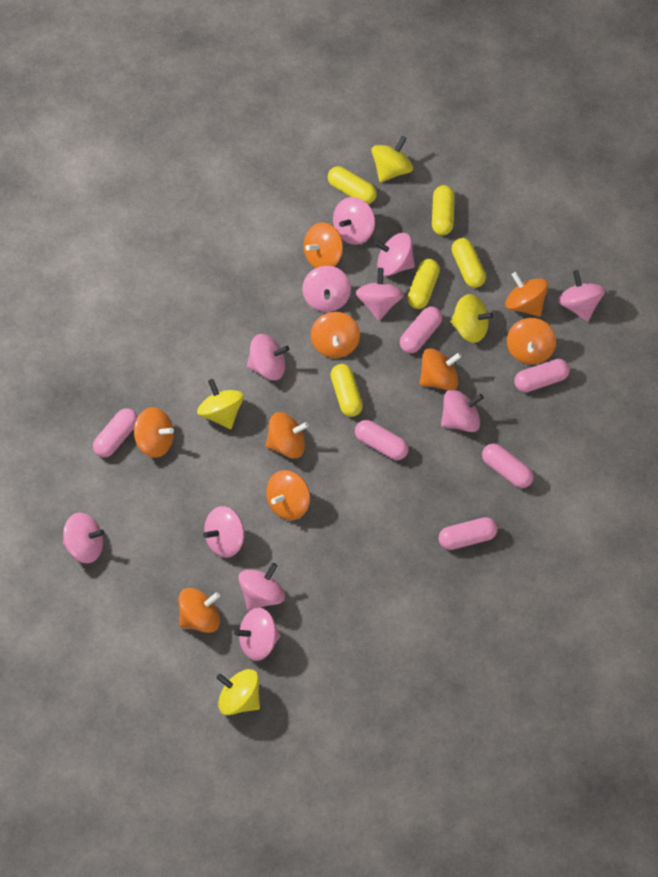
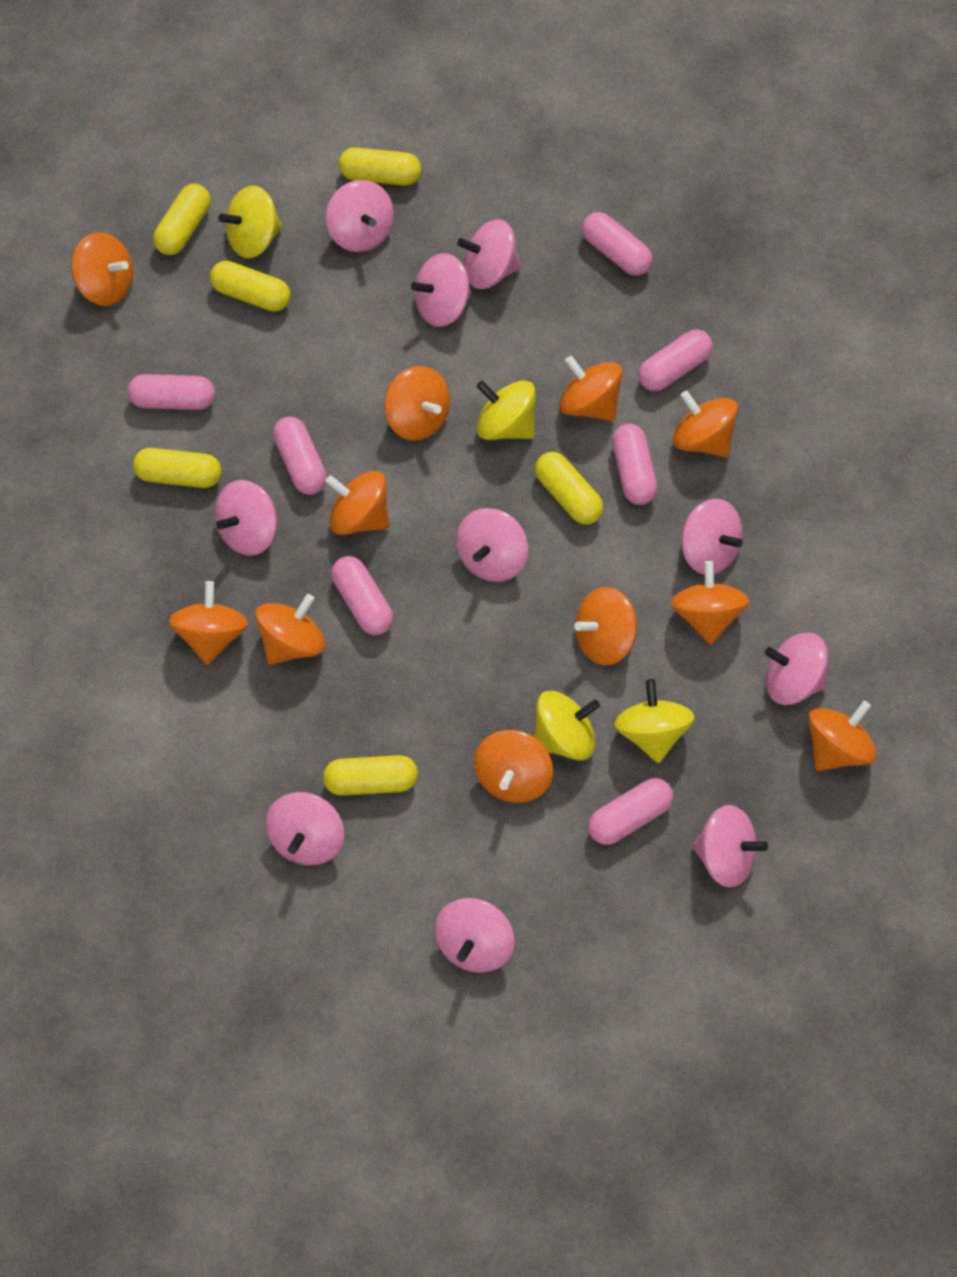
orange spinning top: 9 -> 11
pink capsule: 6 -> 7
pink spinning top: 11 -> 10
yellow capsule: 5 -> 6

